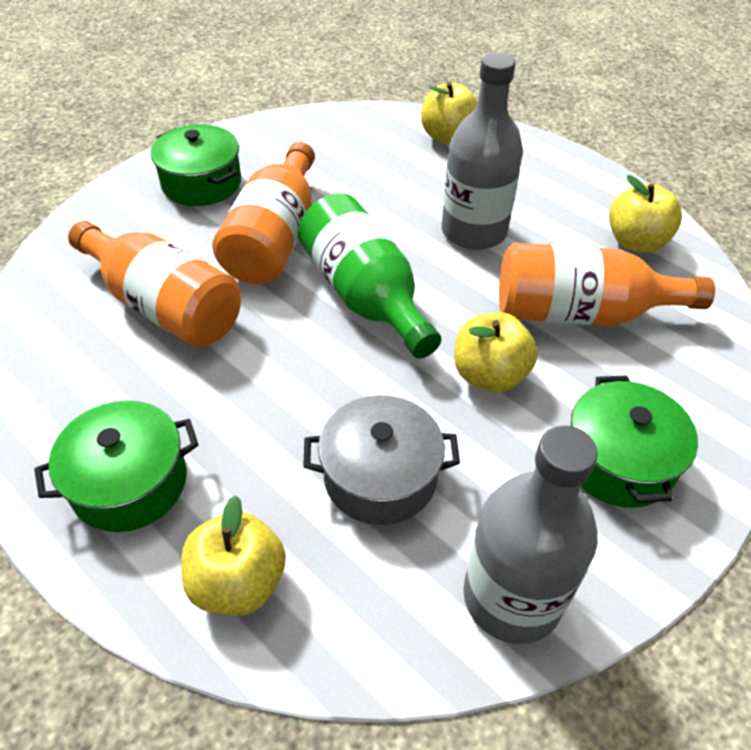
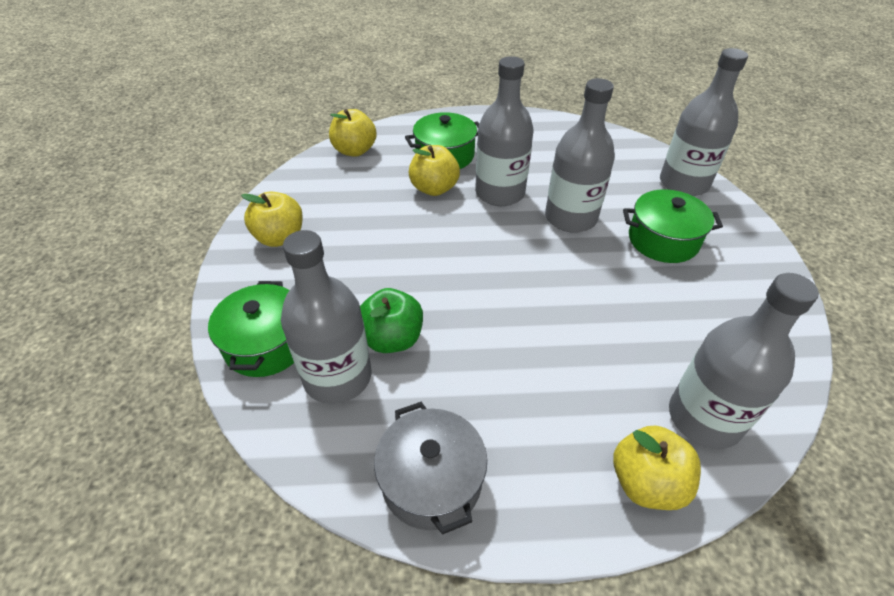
green apple: 0 -> 1
green bottle: 1 -> 0
grey bottle: 2 -> 5
orange bottle: 3 -> 0

